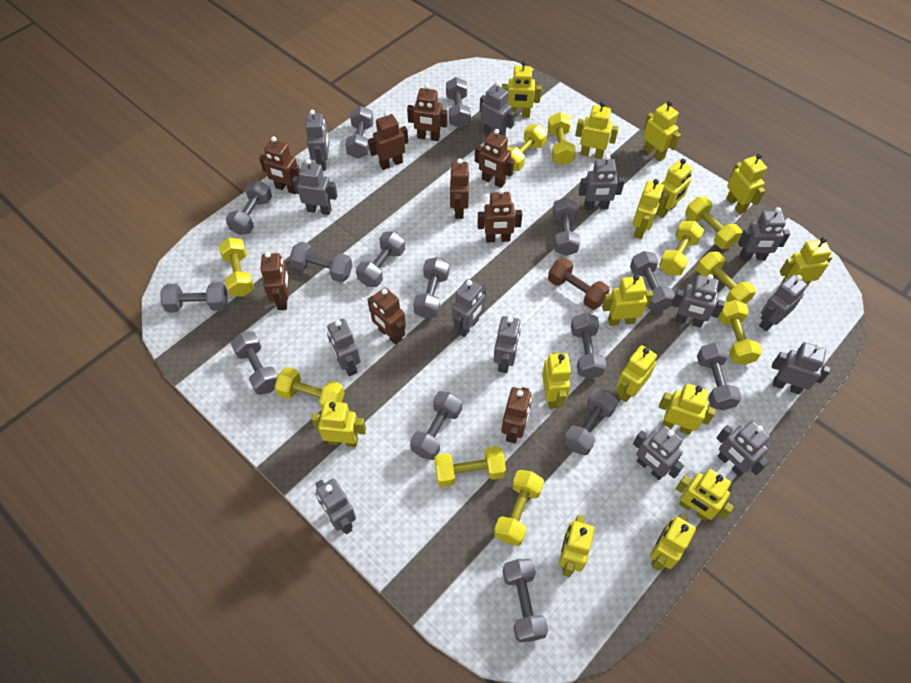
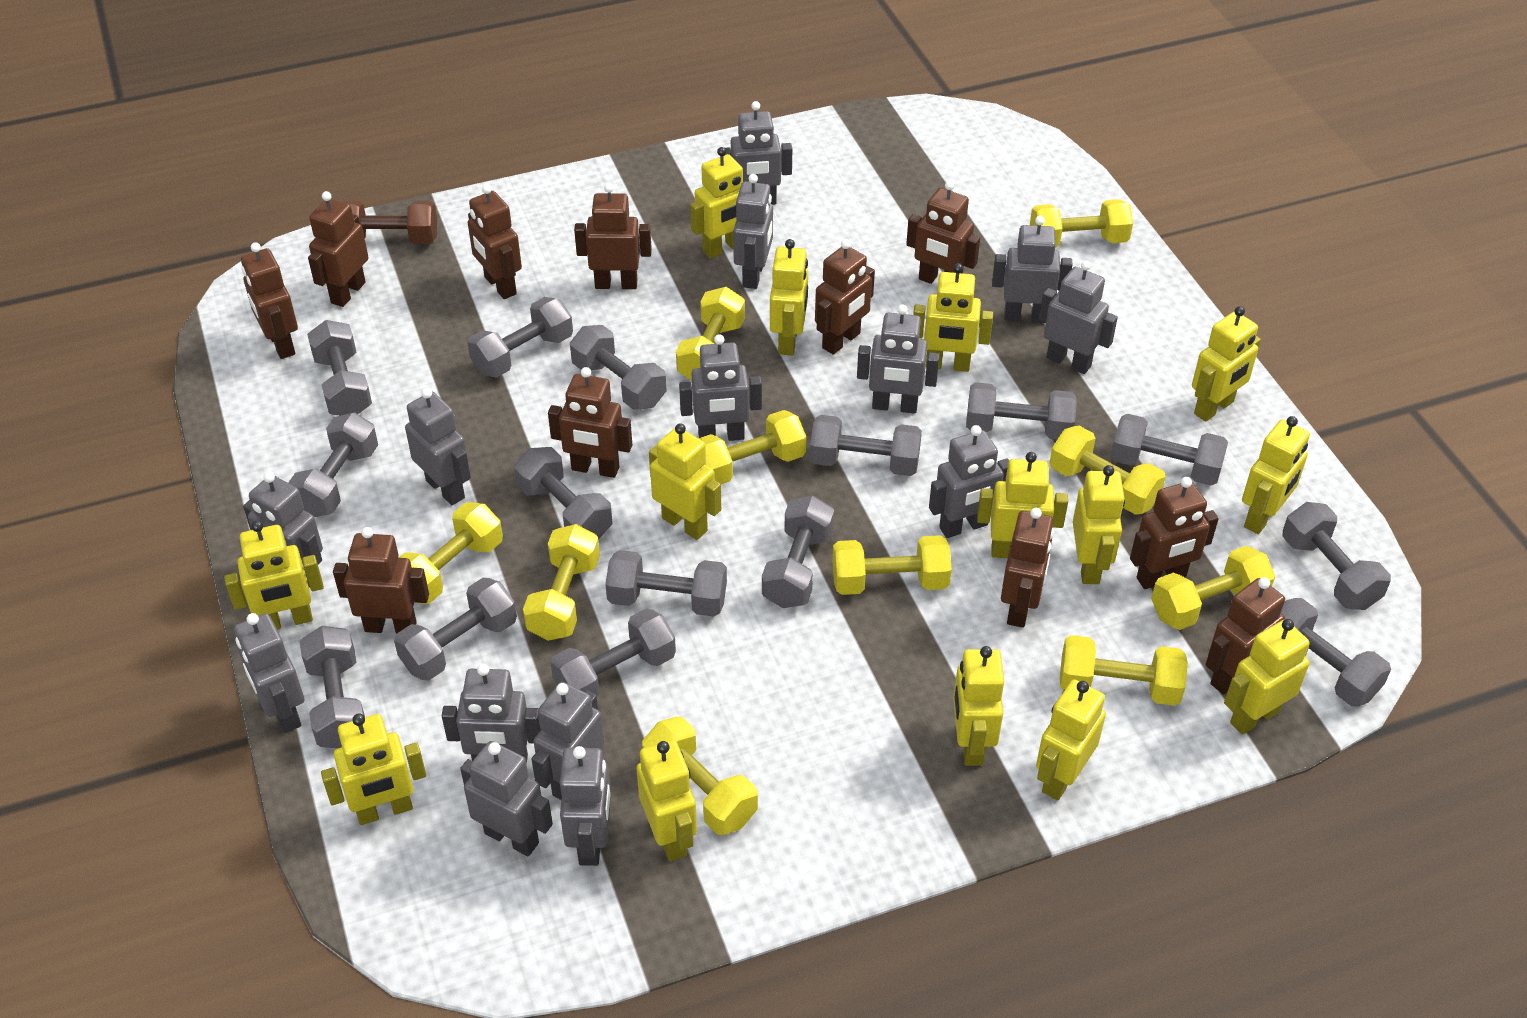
brown robot: 9 -> 11
yellow robot: 15 -> 14

